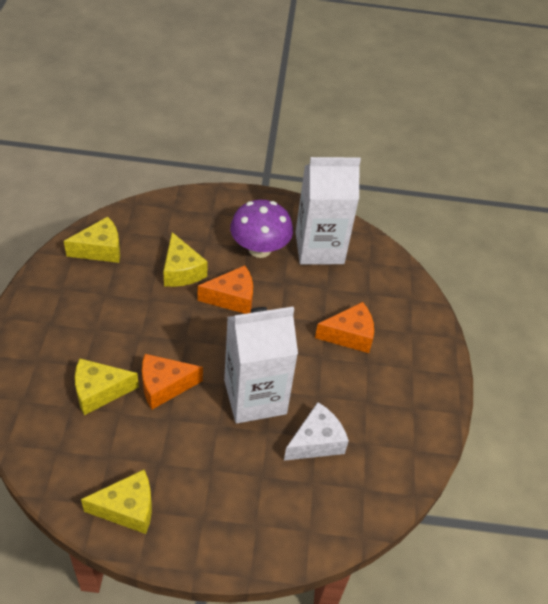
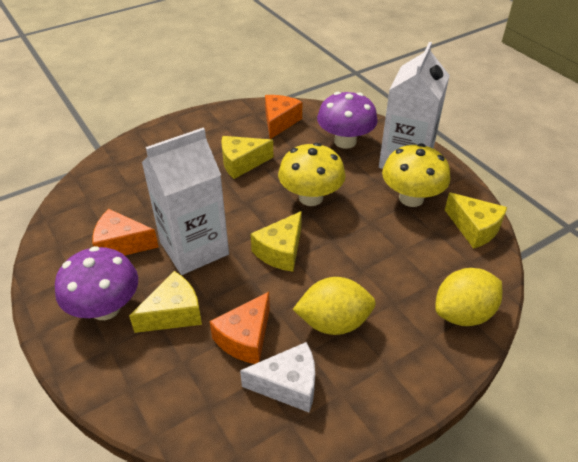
purple mushroom: 1 -> 2
yellow lemon: 0 -> 2
yellow mushroom: 0 -> 2

